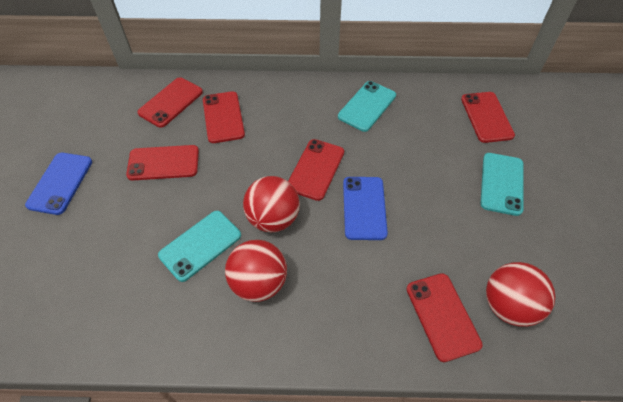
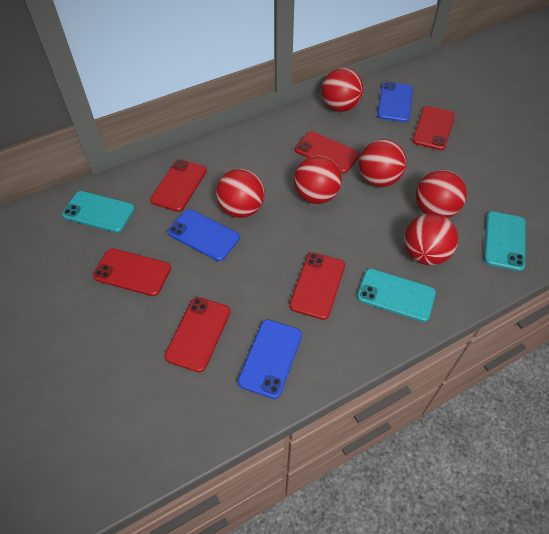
blue phone: 2 -> 3
red ball: 3 -> 6

